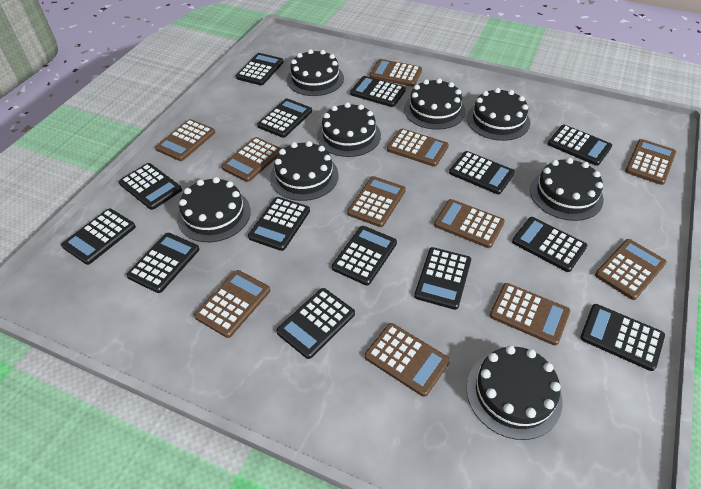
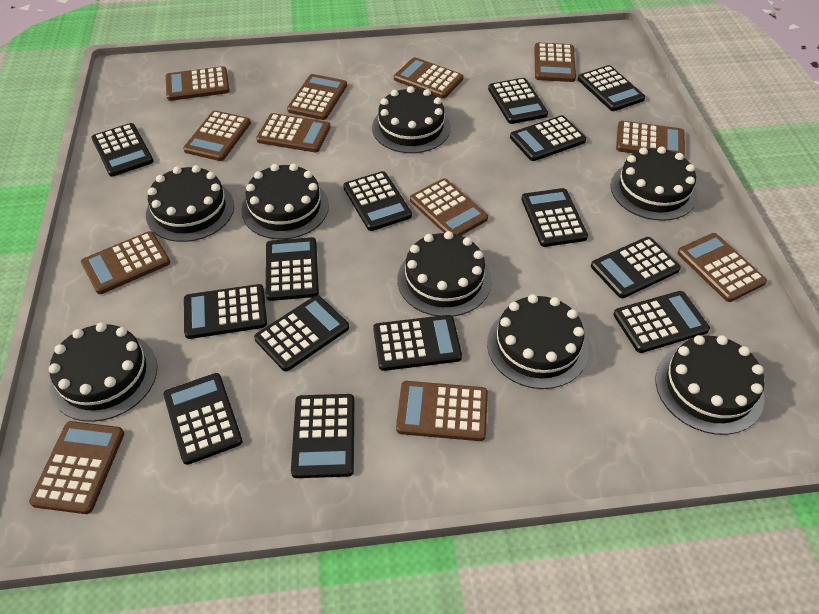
brown calculator: 11 -> 12

